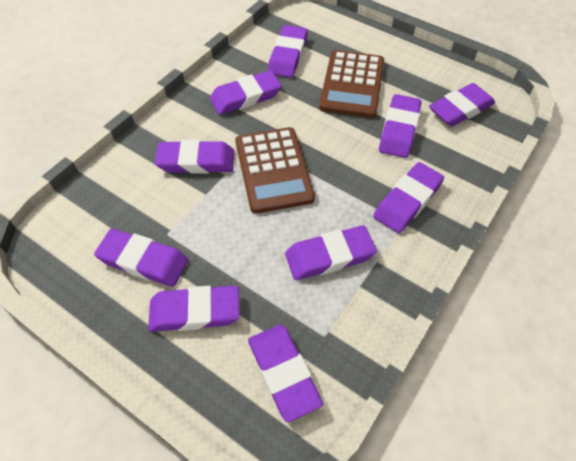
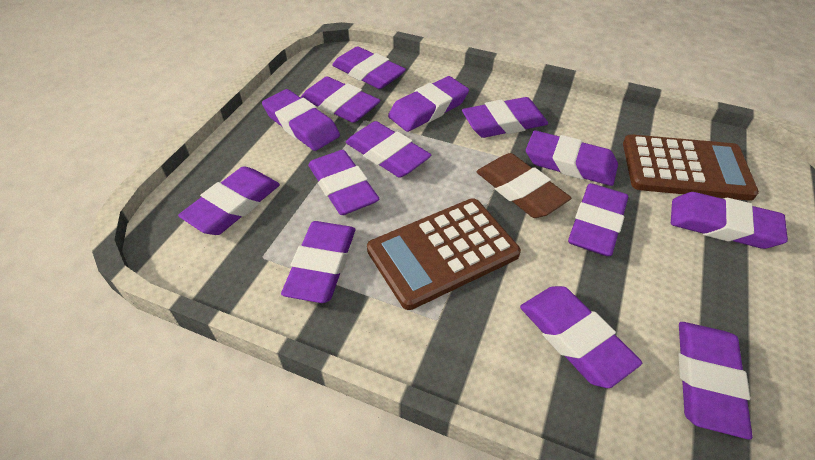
brown eraser: 0 -> 1
purple eraser: 10 -> 14

